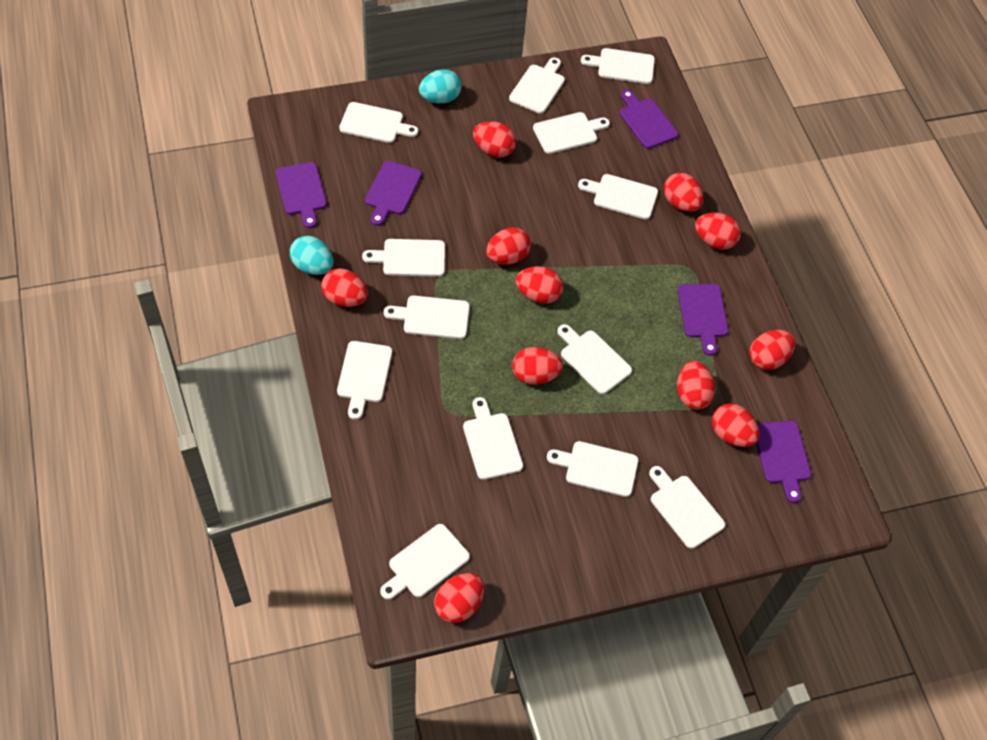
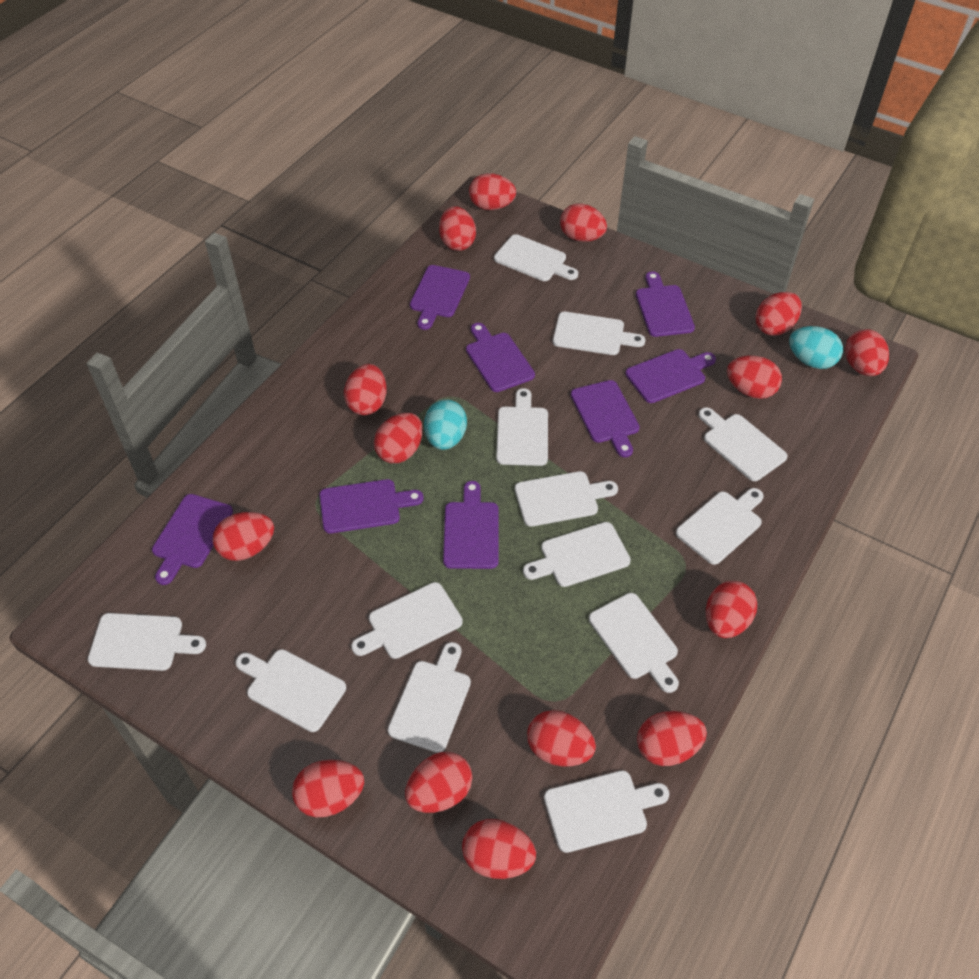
purple cutting board: 5 -> 8
red egg: 11 -> 15

